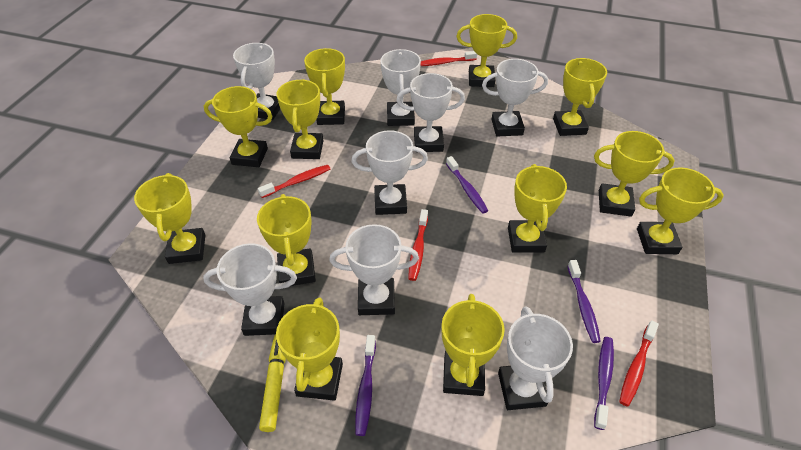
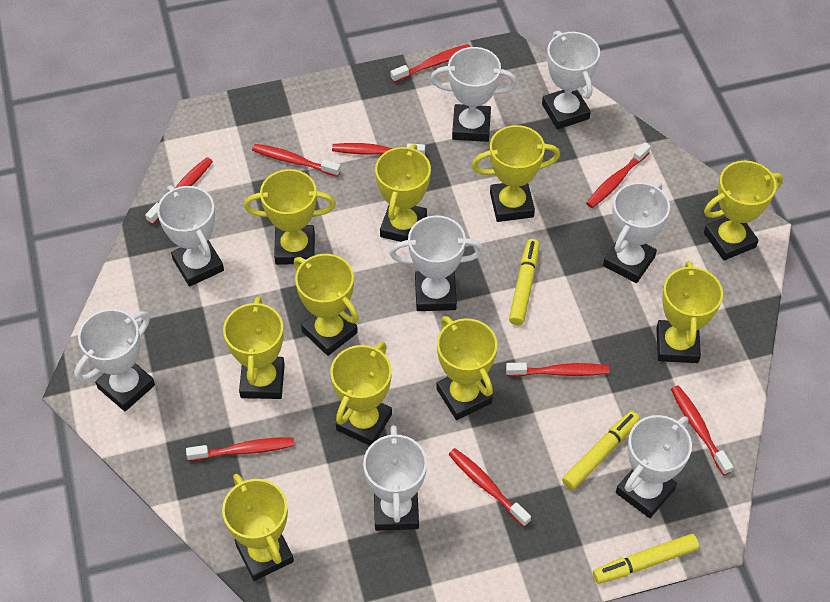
purple toothbrush: 4 -> 0
red toothbrush: 4 -> 9
yellow marker: 1 -> 3
yellow trophy: 12 -> 10

